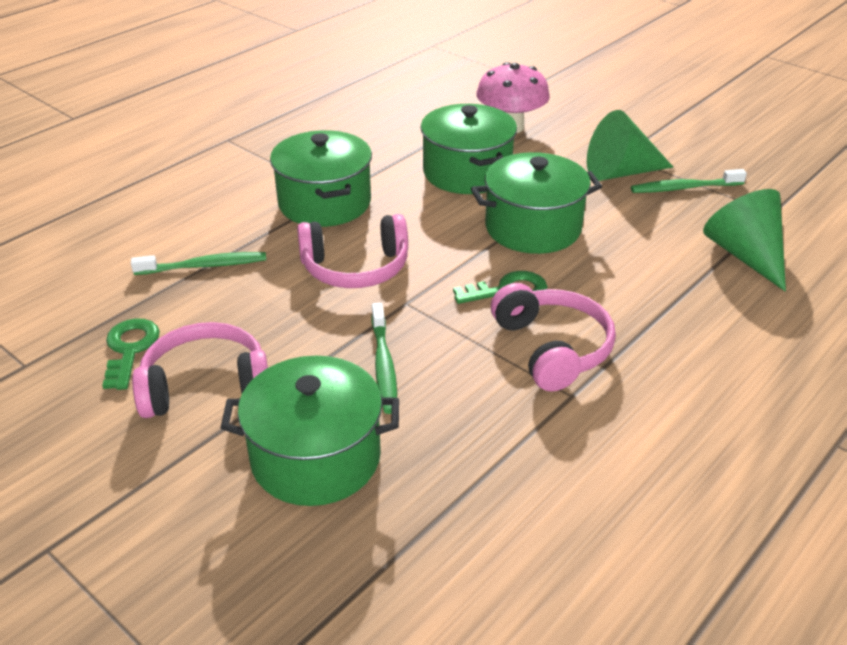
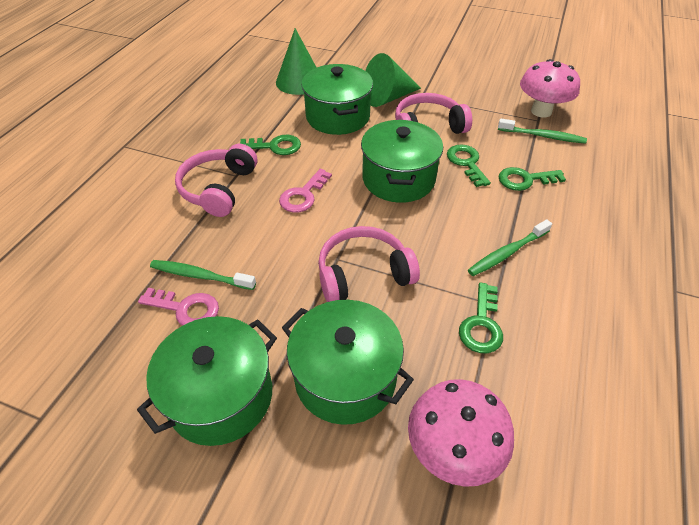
green key: 2 -> 4
pink key: 0 -> 2
pink mushroom: 1 -> 2

